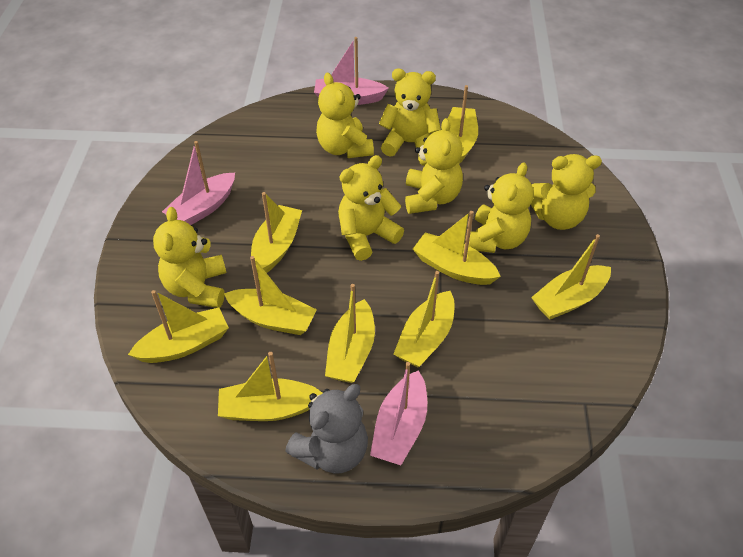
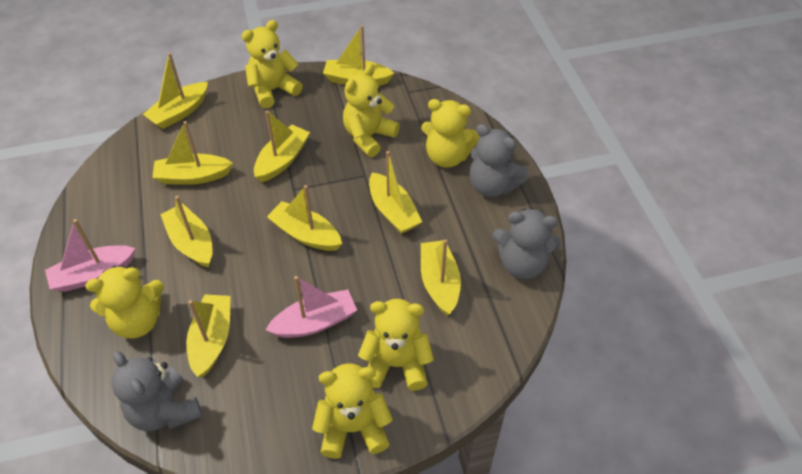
grey teddy bear: 1 -> 3
pink boat: 3 -> 2
yellow teddy bear: 7 -> 6

